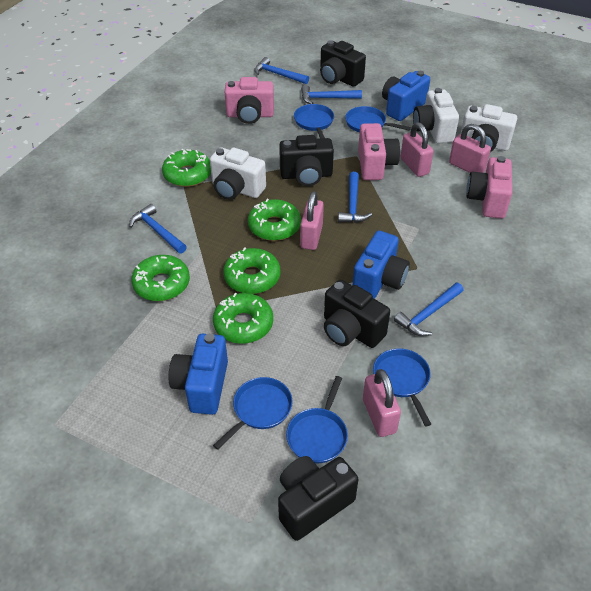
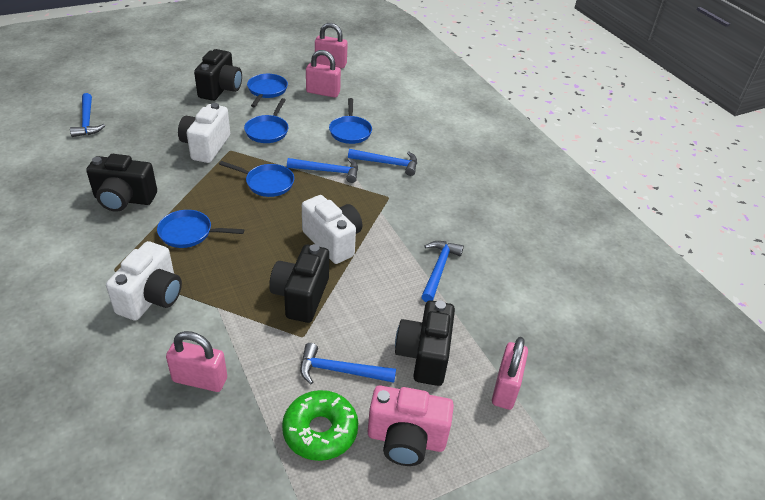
blue camera: 3 -> 0
green donut: 5 -> 1
pink camera: 3 -> 1

